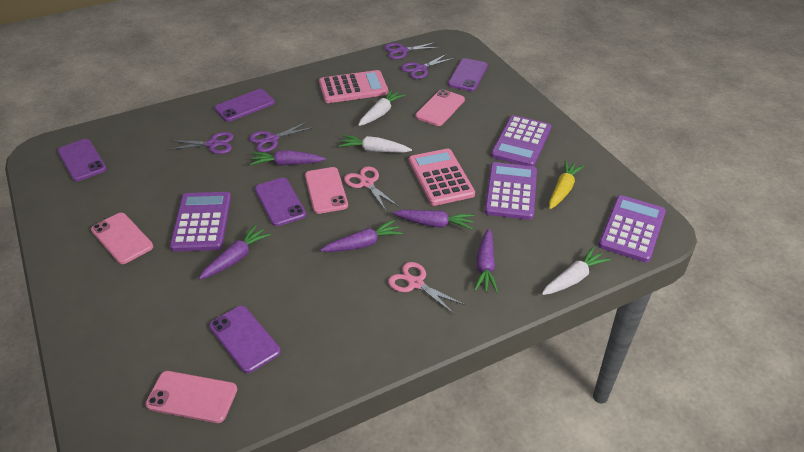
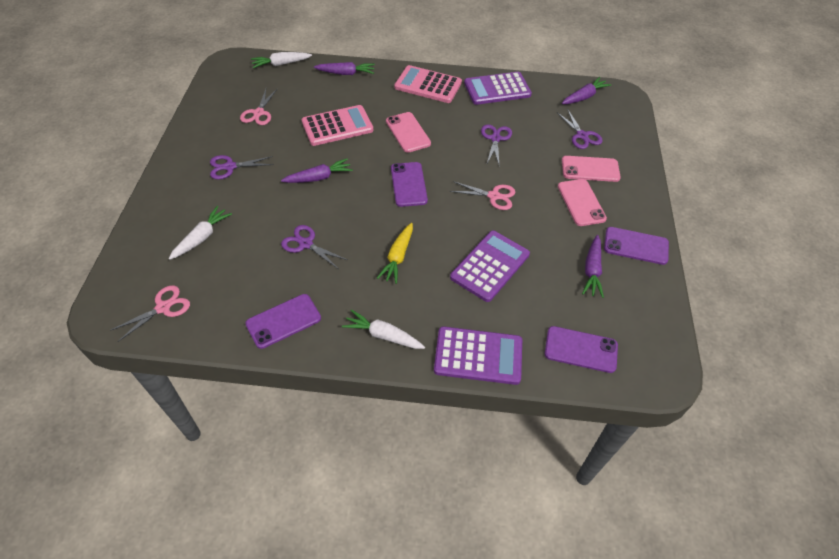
pink phone: 4 -> 3
pink scissors: 2 -> 3
purple calculator: 4 -> 3
purple carrot: 5 -> 4
purple phone: 5 -> 4

